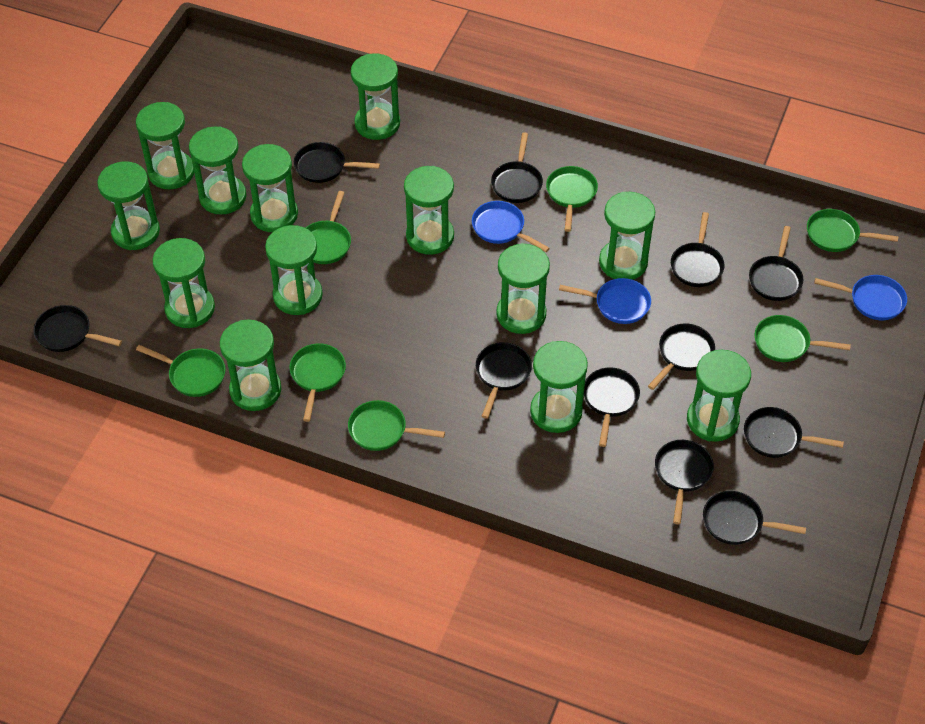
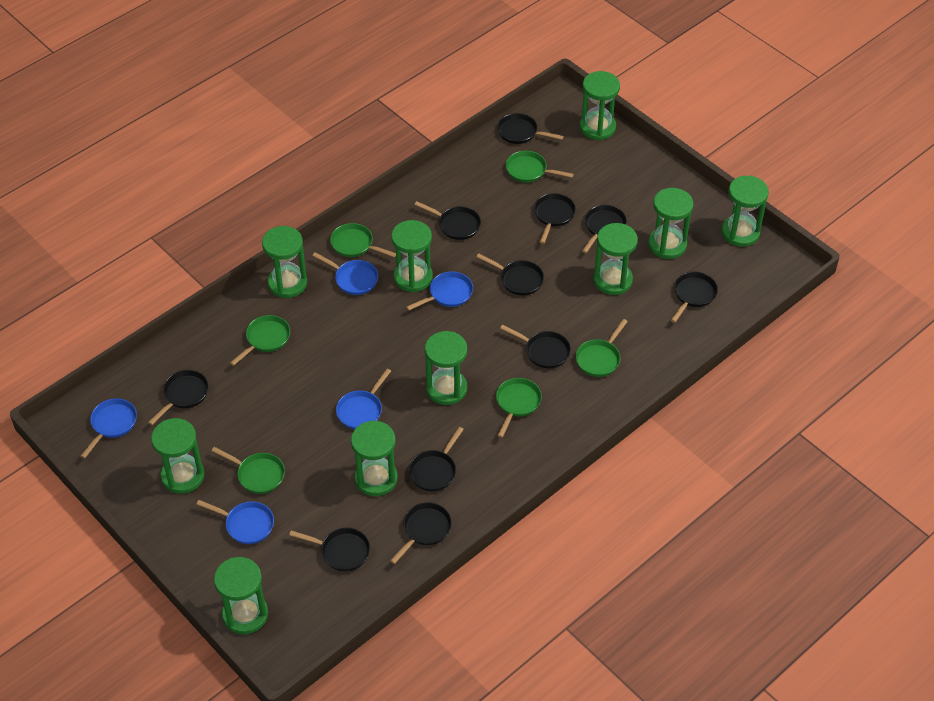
blue pan: 3 -> 5
green hourglass: 13 -> 10
green pan: 7 -> 6

